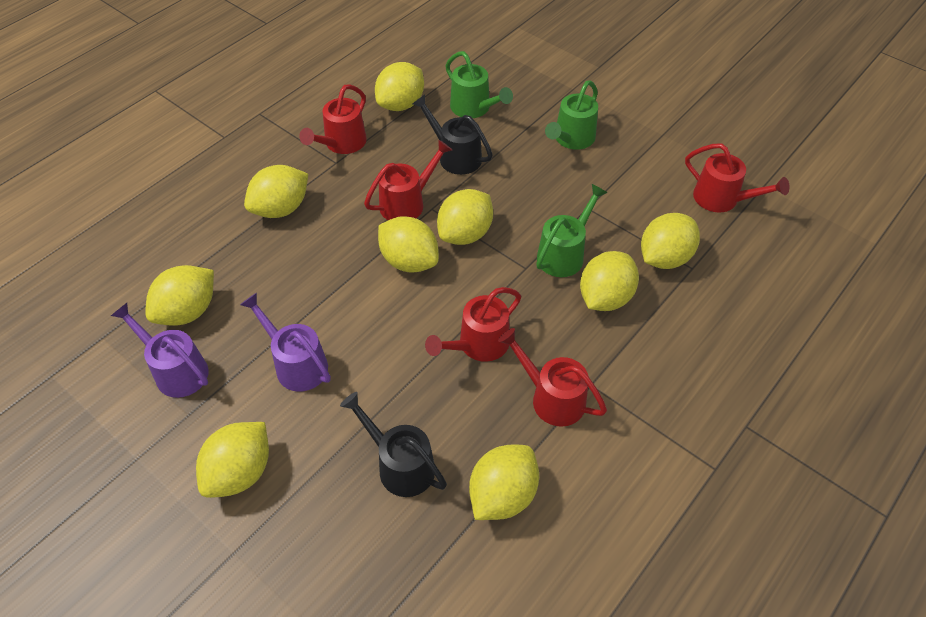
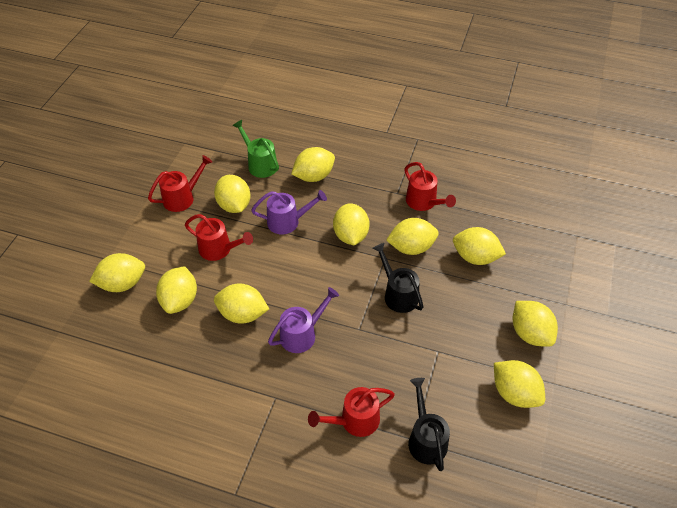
green watering can: 3 -> 1
red watering can: 5 -> 4
yellow lemon: 9 -> 10

